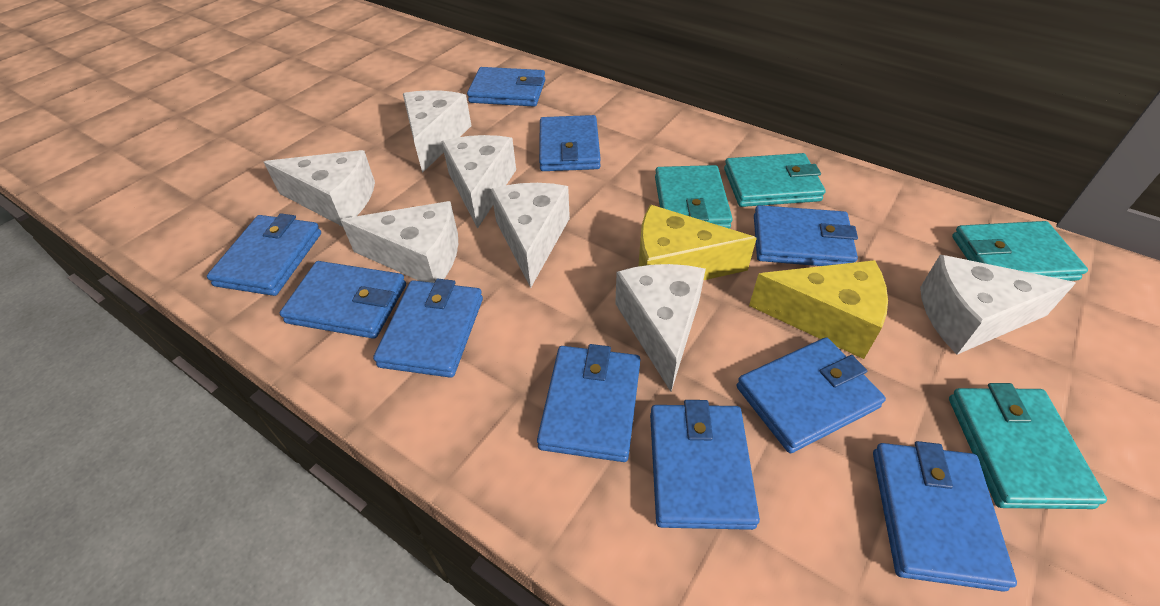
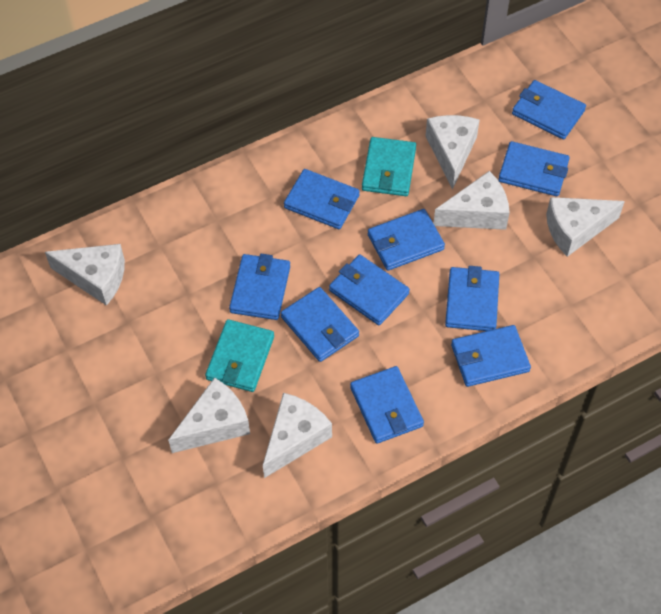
turquoise wallet: 4 -> 2
white cheese: 7 -> 6
yellow cheese: 2 -> 0

